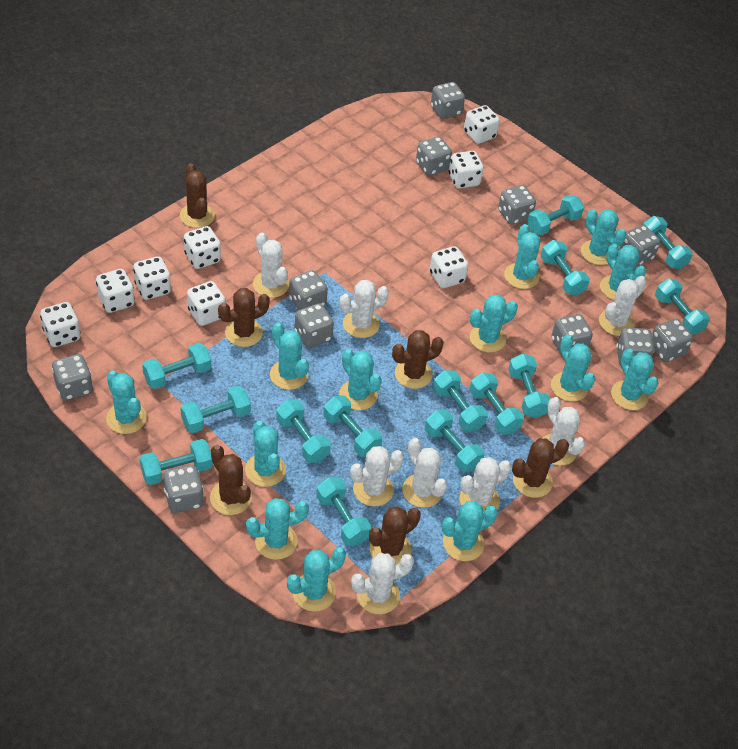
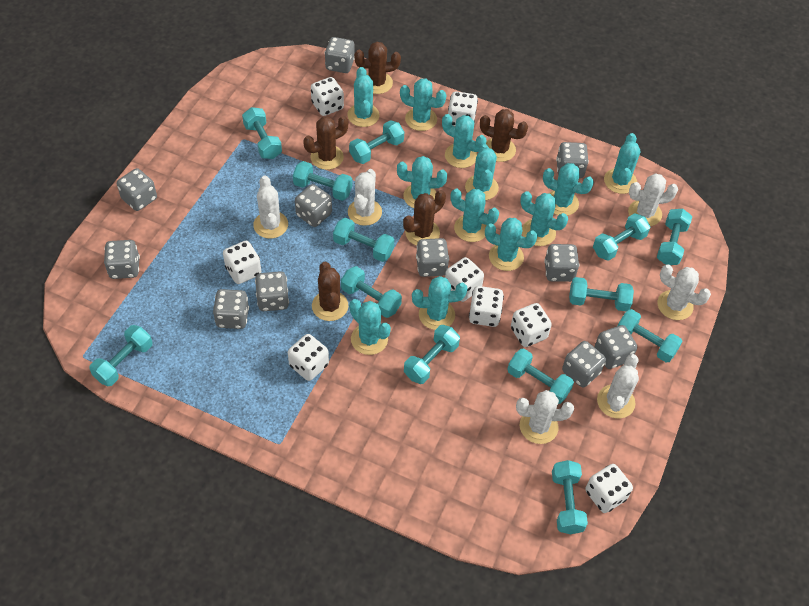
brown cactus: 6 -> 5
turquoise cactus: 13 -> 12
turquoise dumbbell: 14 -> 13
white cactus: 8 -> 6

